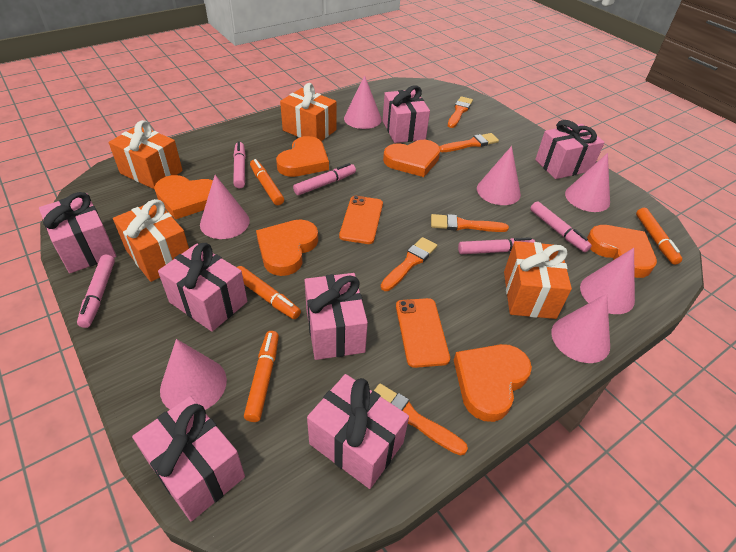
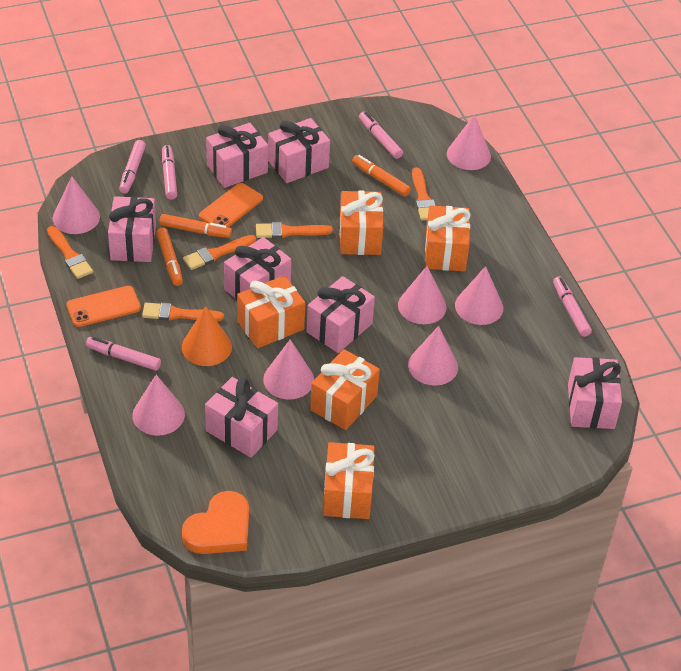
orange cone: 0 -> 1
orange gift: 4 -> 5
orange heart: 6 -> 1
orange marker: 4 -> 3

